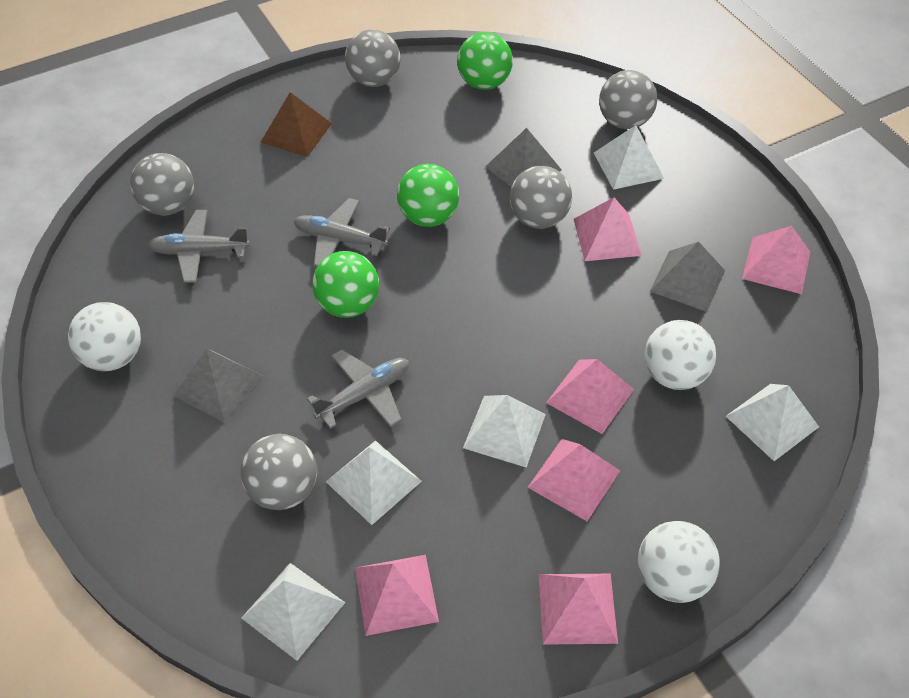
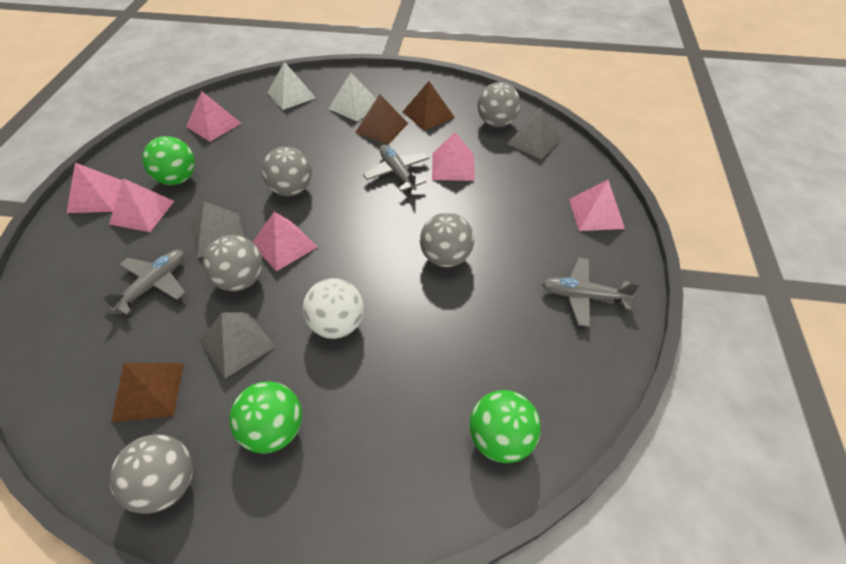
brown pyramid: 1 -> 3
white ball: 3 -> 1
white pyramid: 5 -> 2

